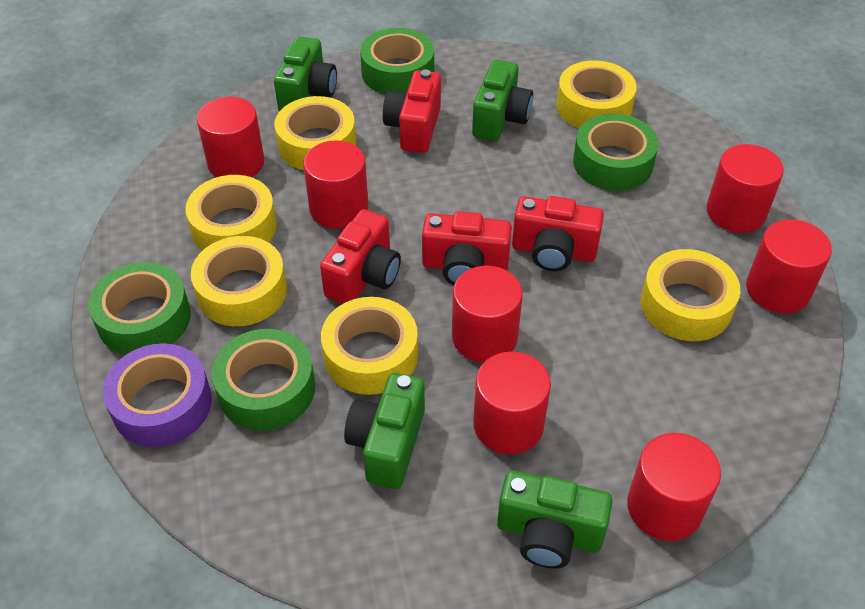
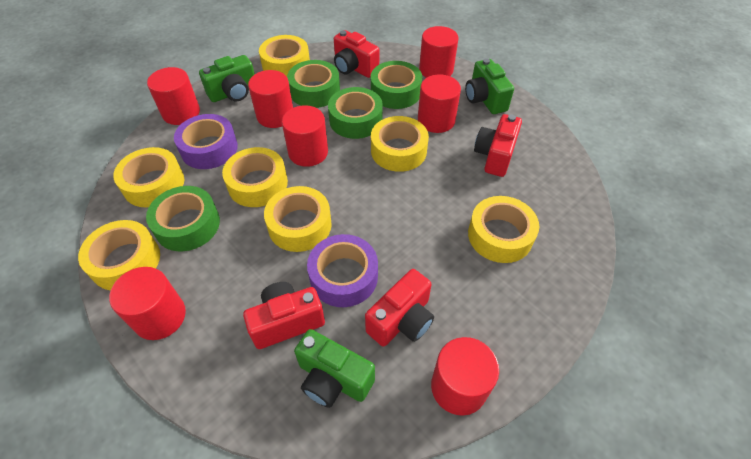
green camera: 4 -> 3
purple tape: 1 -> 2
yellow tape: 6 -> 7

